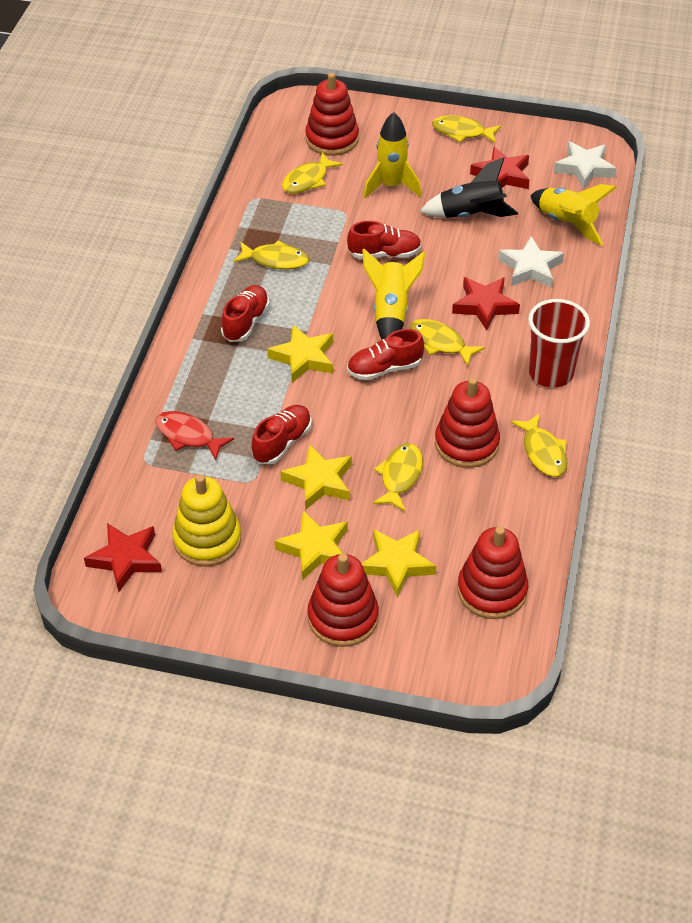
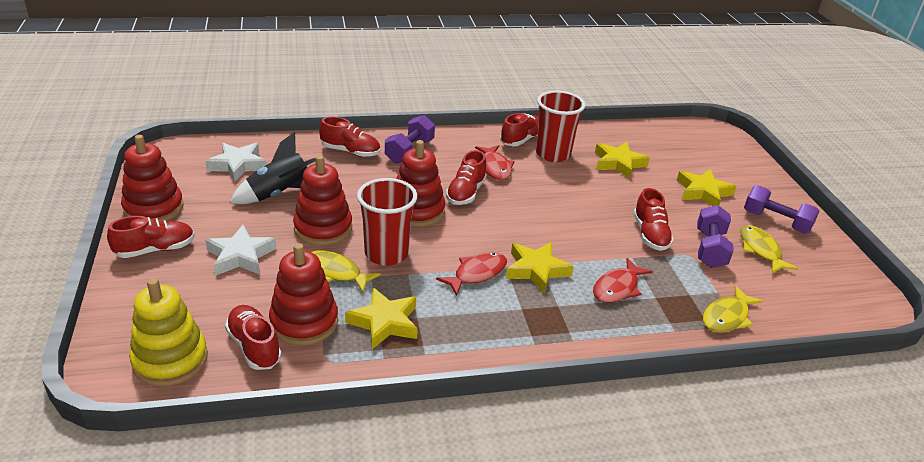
purple dumbbell: 0 -> 3
red cup: 1 -> 2
red fish: 1 -> 3
red shoe: 4 -> 6
red star: 3 -> 0
yellow fish: 6 -> 3
yellow rocket: 3 -> 0

